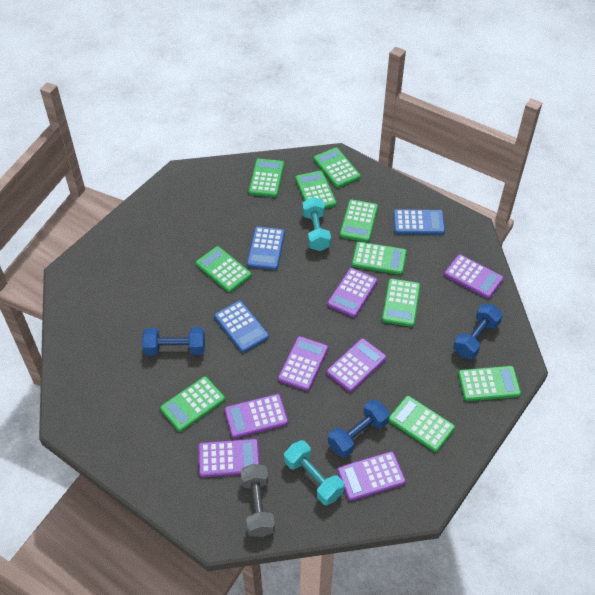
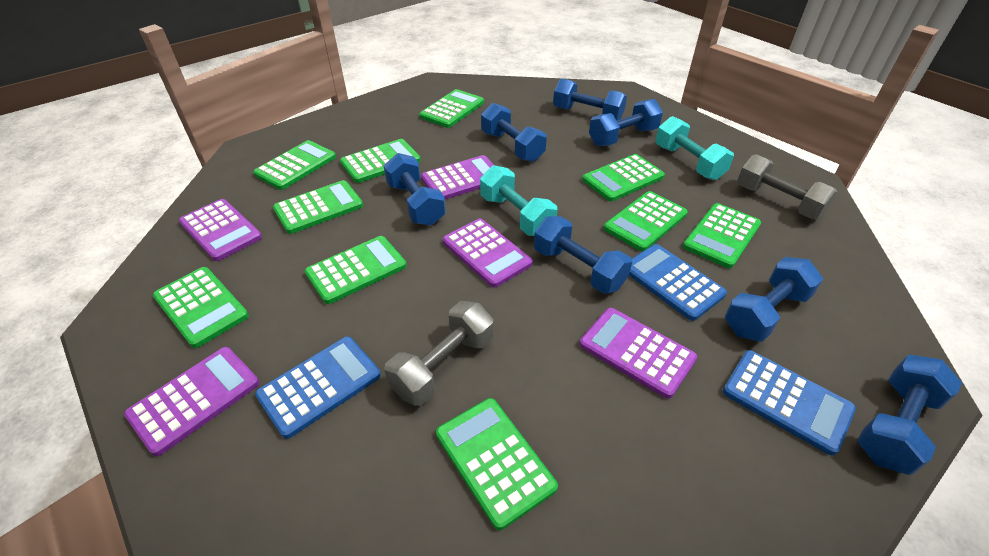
blue dumbbell: 3 -> 7
grey dumbbell: 1 -> 2
purple calculator: 7 -> 5

